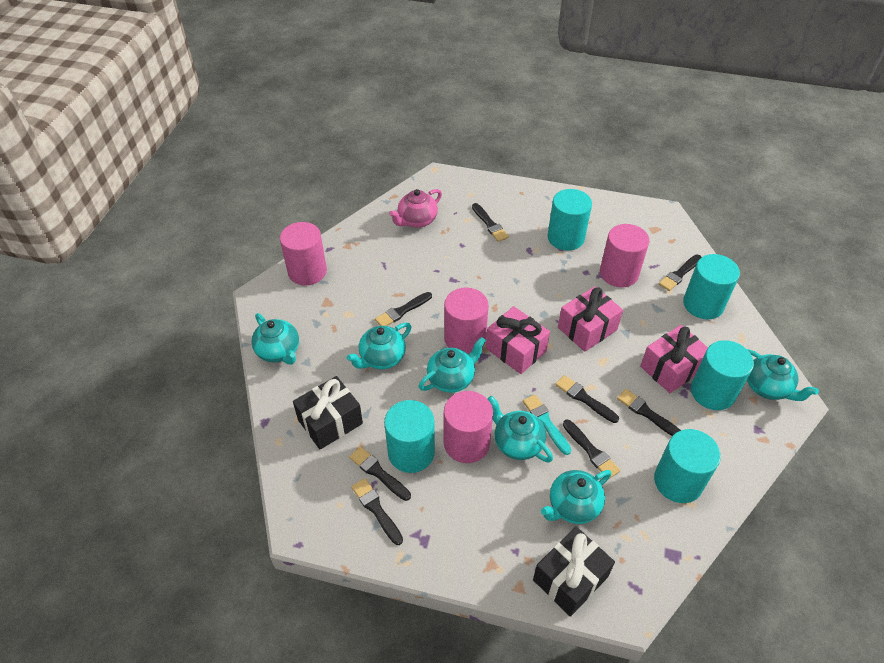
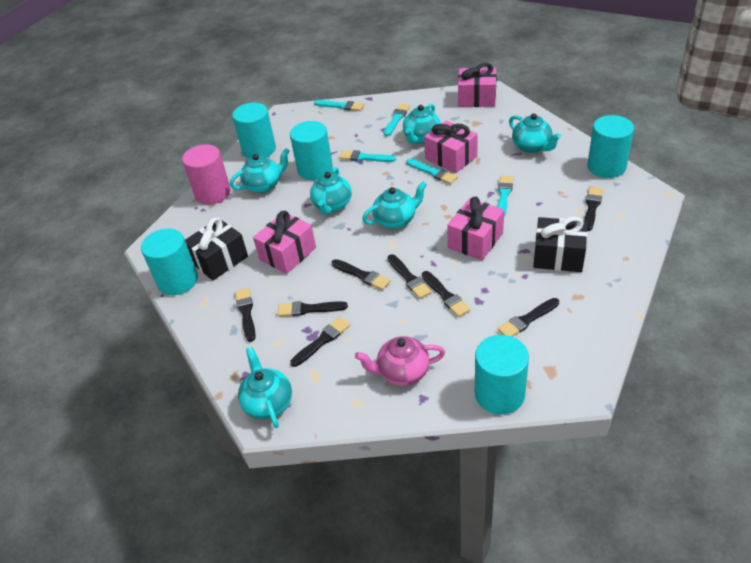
pink cylinder: 4 -> 1
pink gift: 3 -> 4
turquoise brush: 1 -> 5

